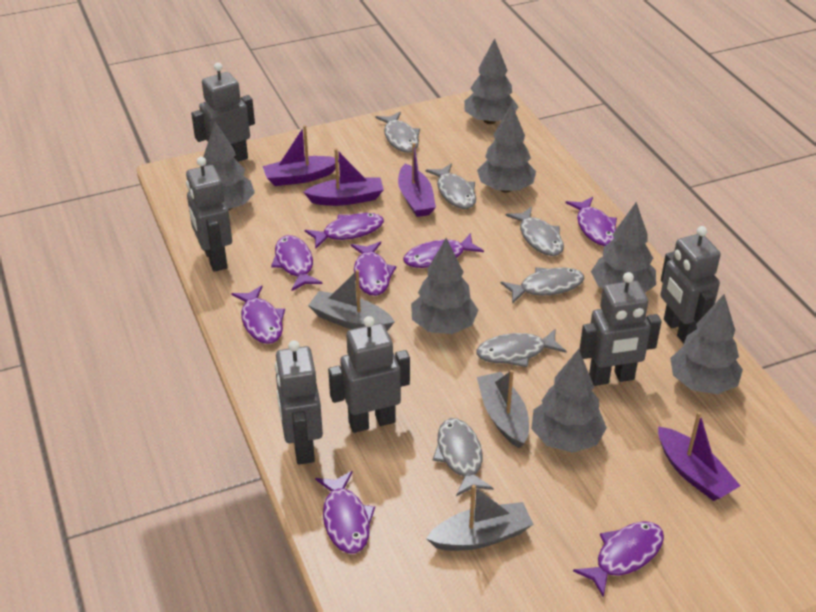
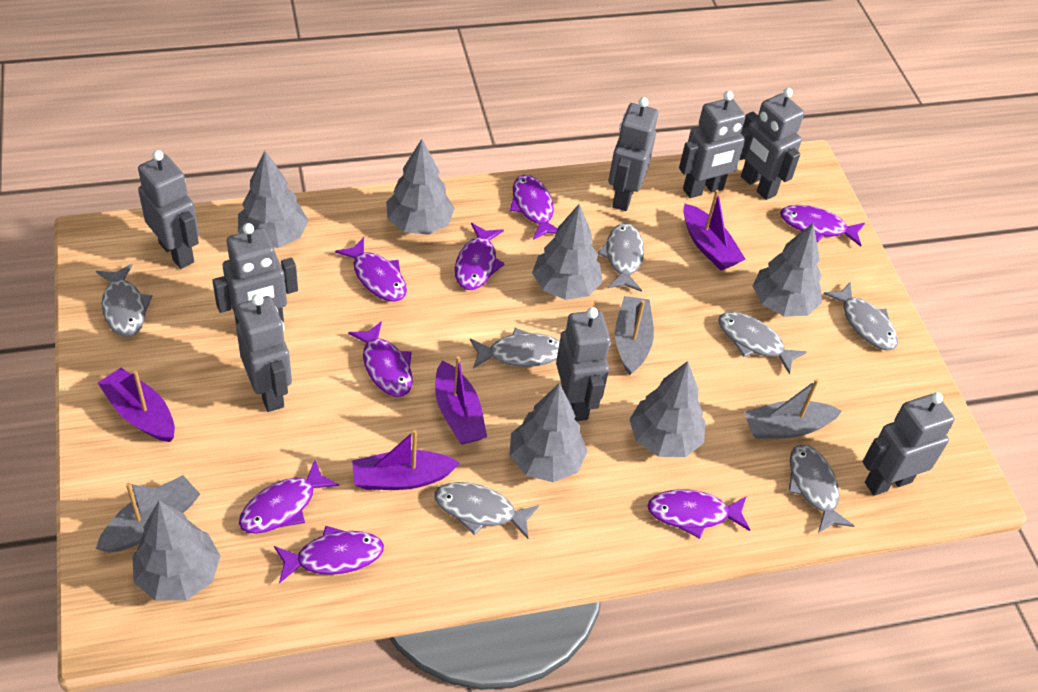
grey fish: 6 -> 7
grey robot: 6 -> 8

